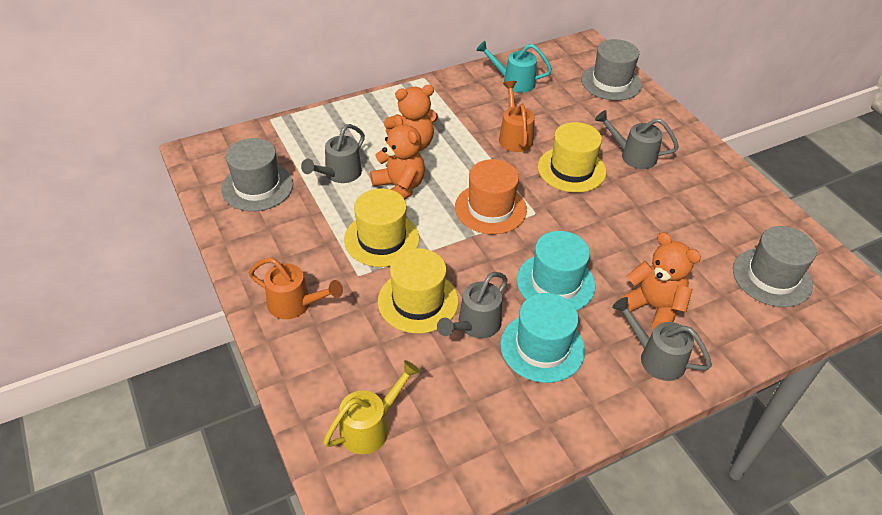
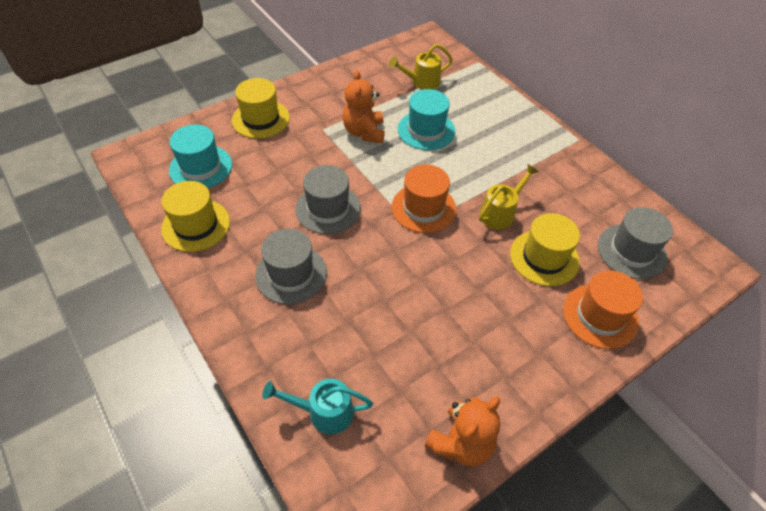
grey watering can: 4 -> 0
orange hat: 1 -> 2
orange teddy bear: 3 -> 2
orange watering can: 2 -> 0
yellow watering can: 1 -> 2

